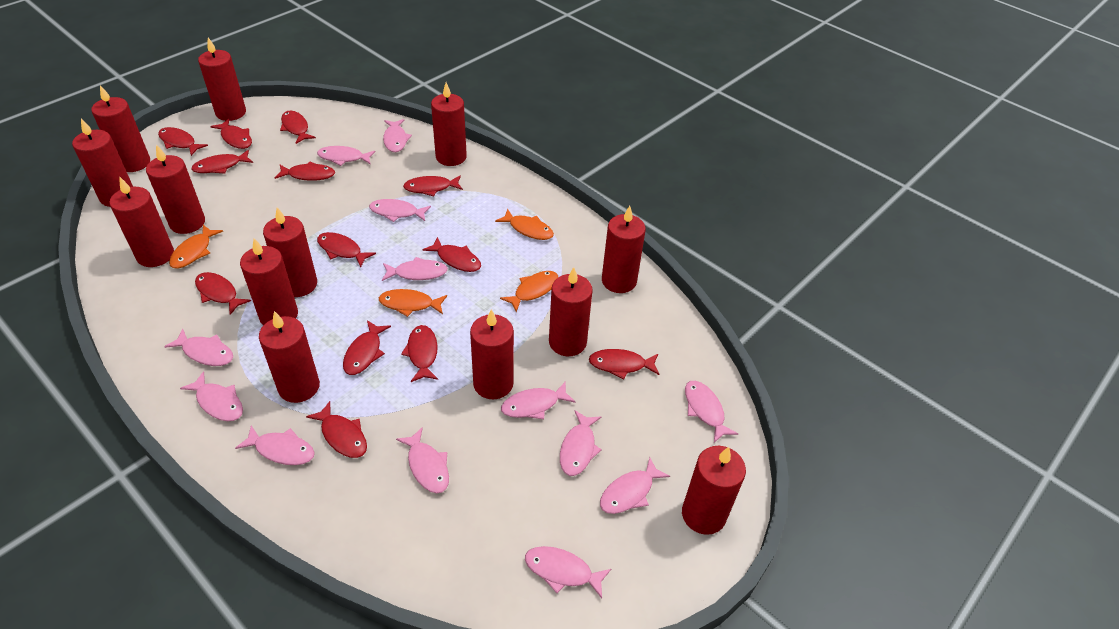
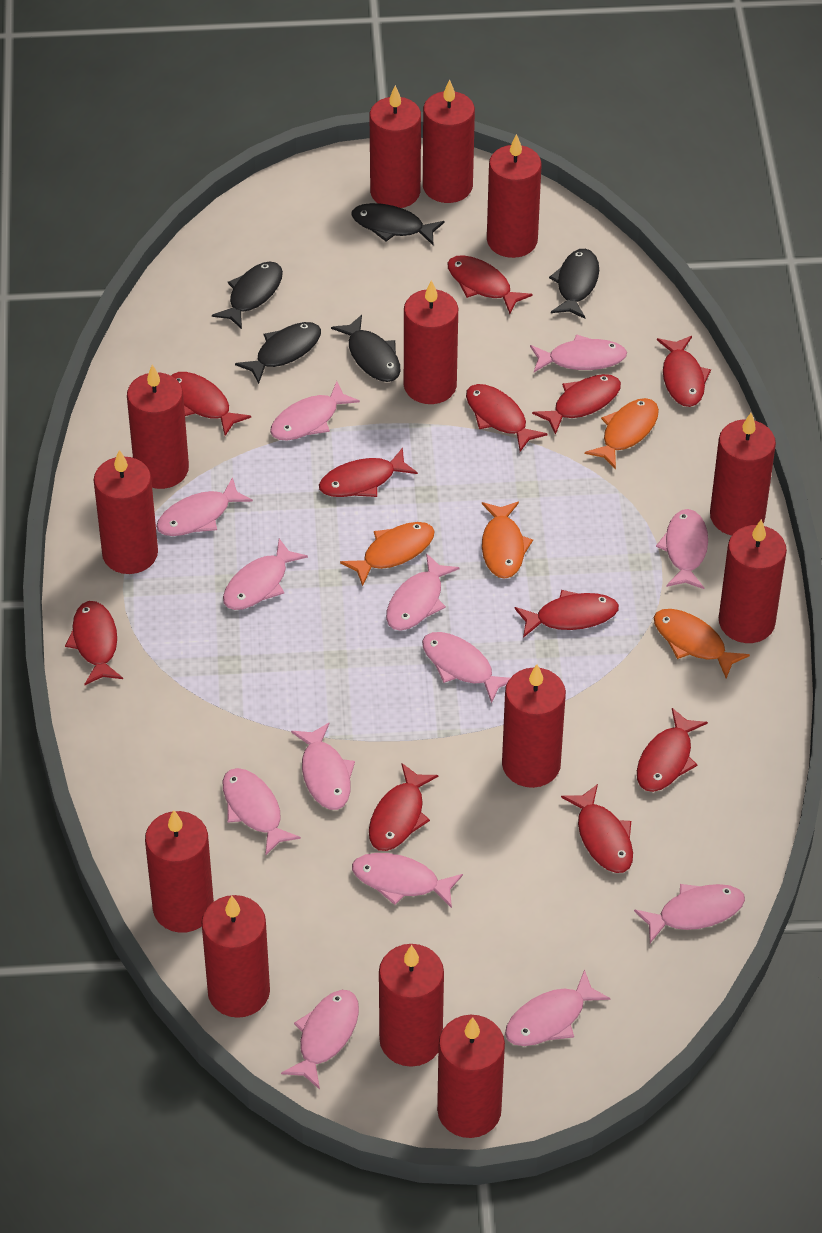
black fish: 0 -> 5
red fish: 13 -> 11

